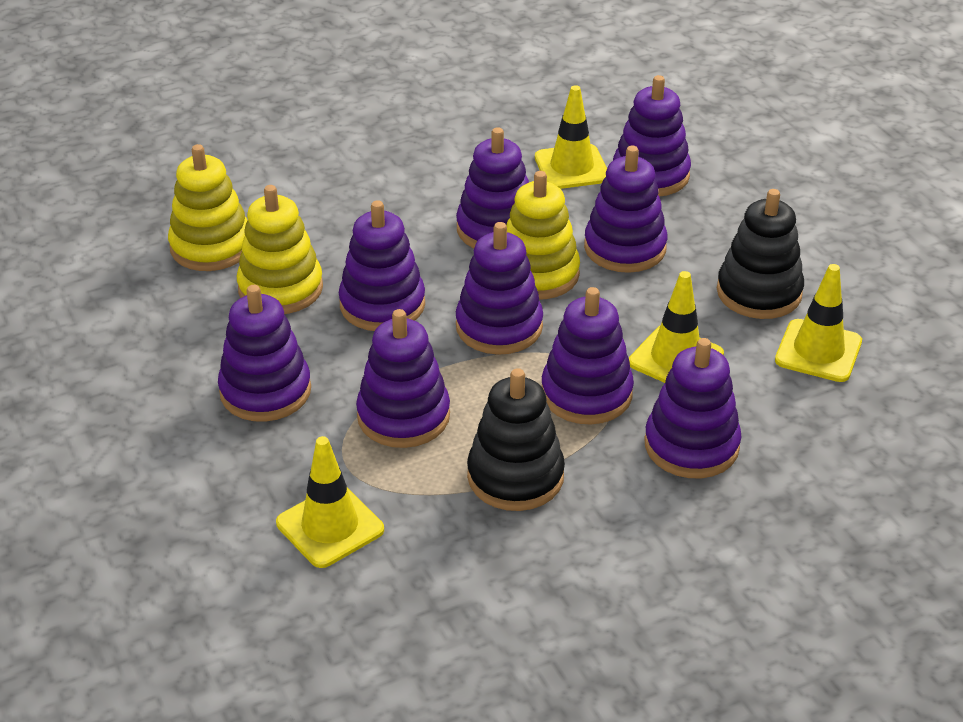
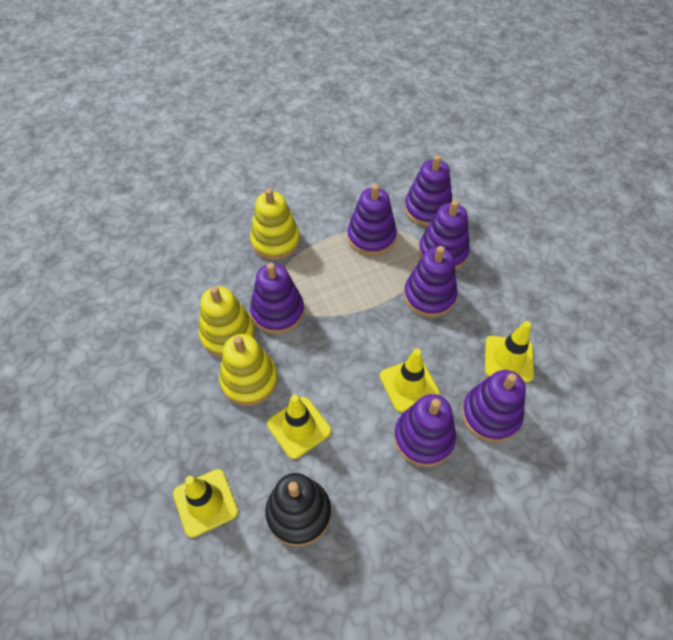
black stacking toy: 2 -> 1
purple stacking toy: 9 -> 7

